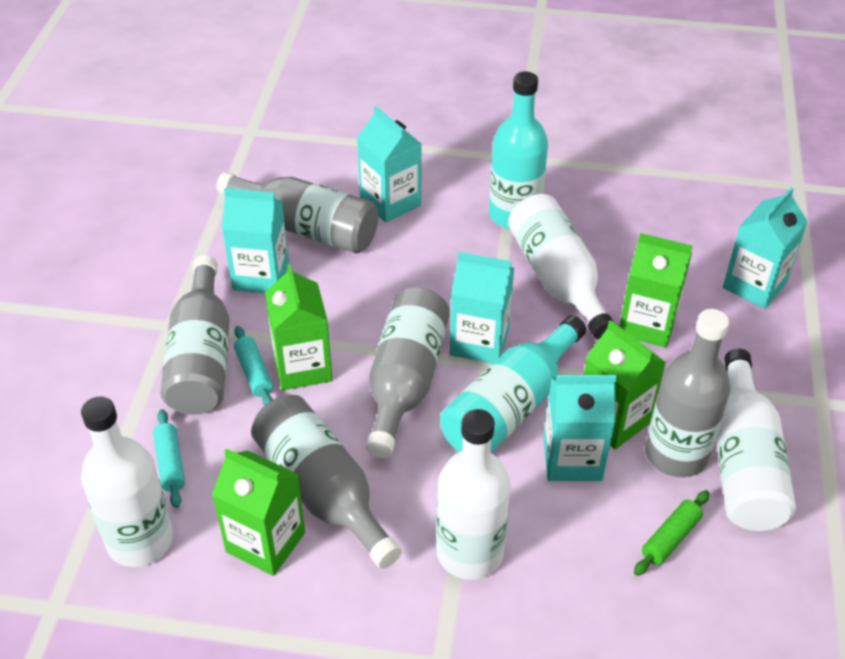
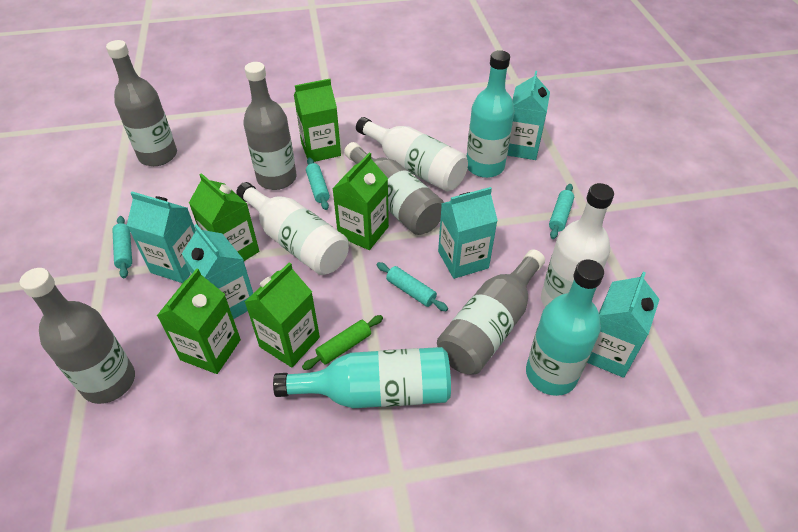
green carton: 4 -> 5
turquoise bottle: 2 -> 3
turquoise rolling pin: 2 -> 4
white bottle: 4 -> 3

